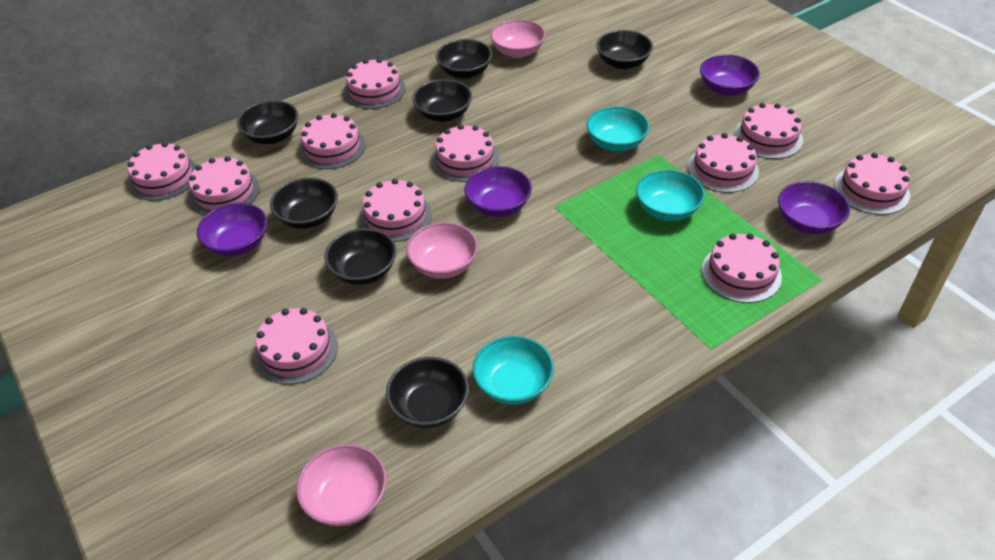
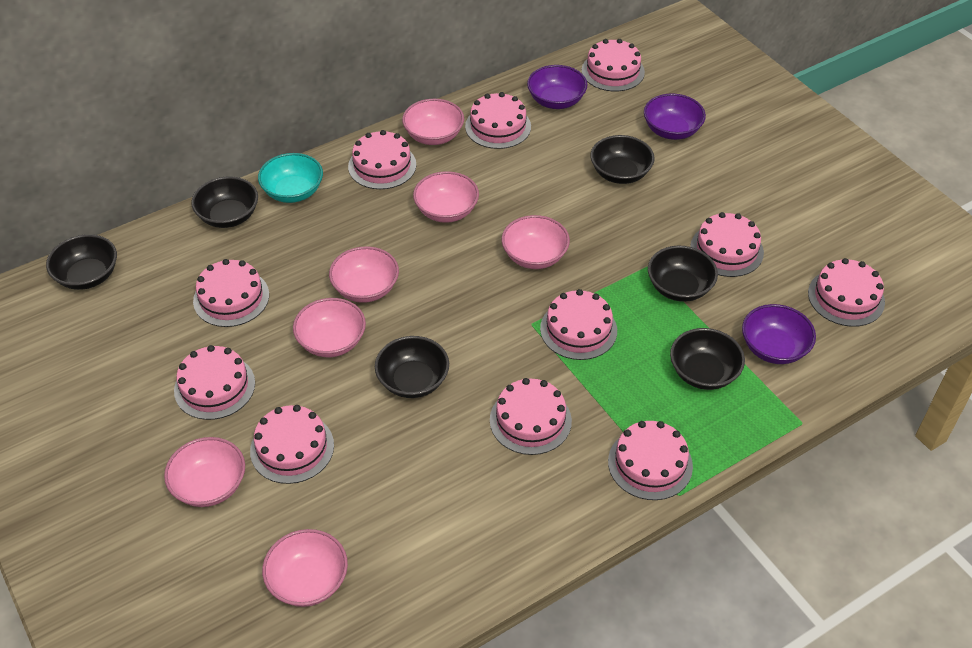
black bowl: 7 -> 6
pink bowl: 3 -> 7
purple bowl: 4 -> 3
turquoise bowl: 3 -> 1

